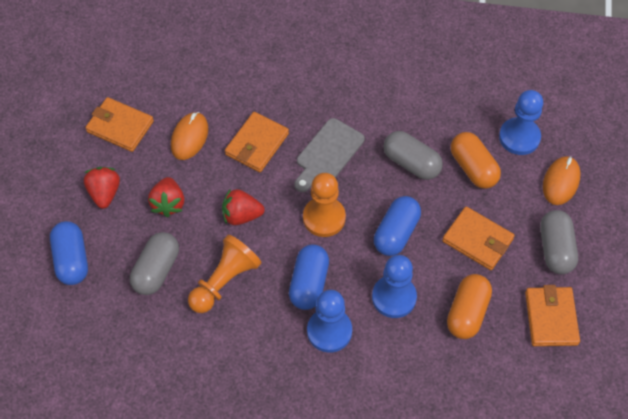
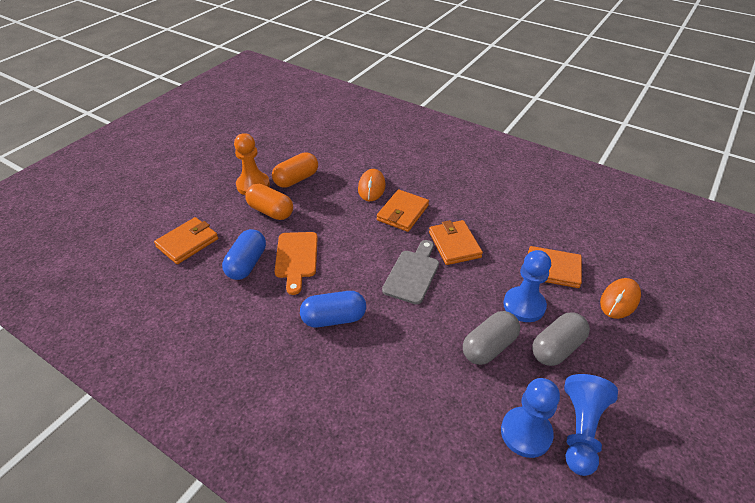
blue capsule: 3 -> 2
grey capsule: 3 -> 2
orange cutting board: 0 -> 1
orange pawn: 2 -> 1
red strawberry: 3 -> 0

